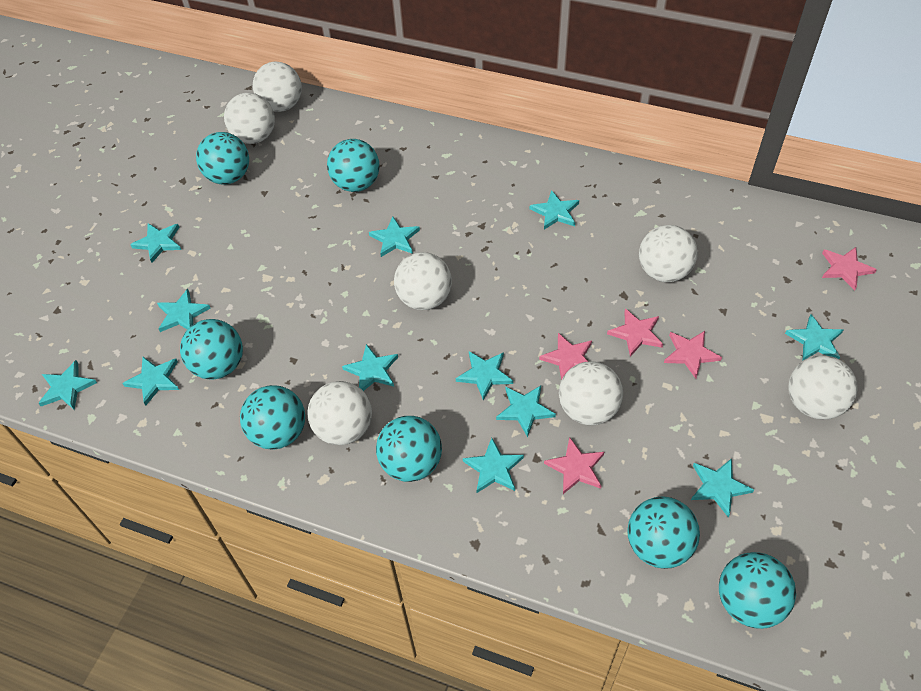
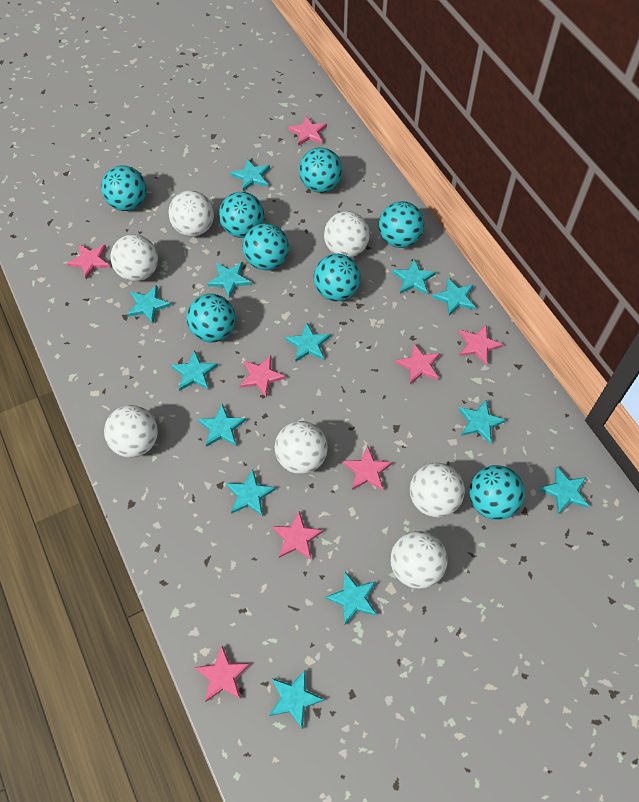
pink star: 5 -> 8
turquoise ball: 7 -> 8
turquoise star: 12 -> 13

